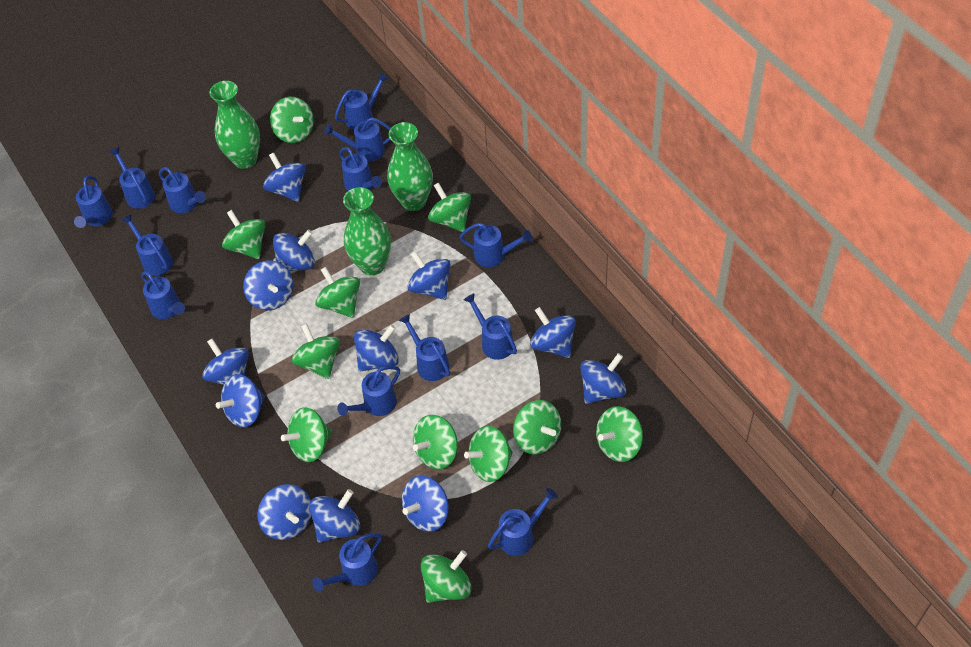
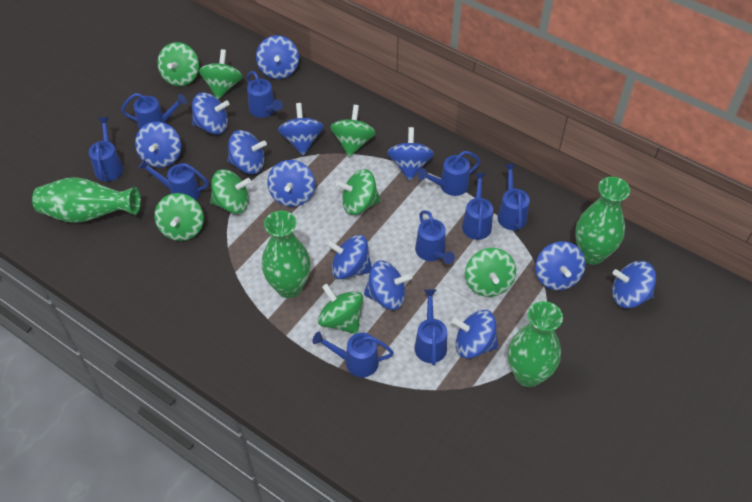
blue watering can: 14 -> 10
green spinning top: 11 -> 8
green vase: 3 -> 4

